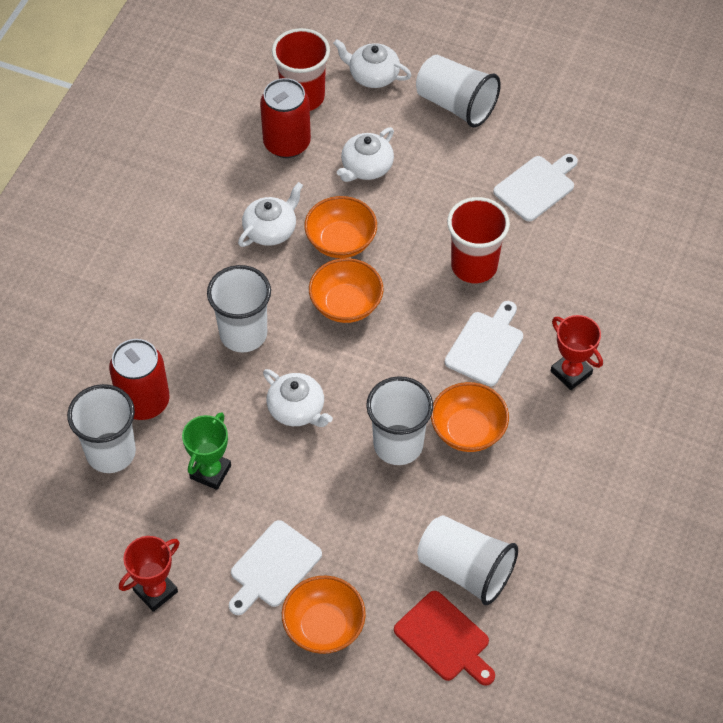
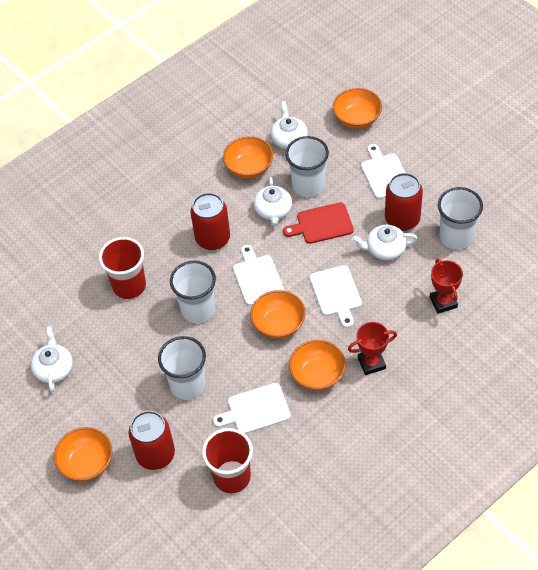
green trophy: 1 -> 0
orange bowl: 4 -> 5
red can: 2 -> 3
white cup: 5 -> 4
white cutting board: 3 -> 4

